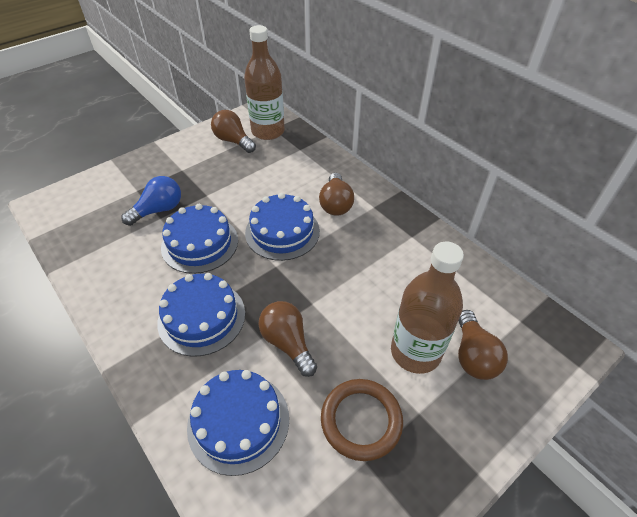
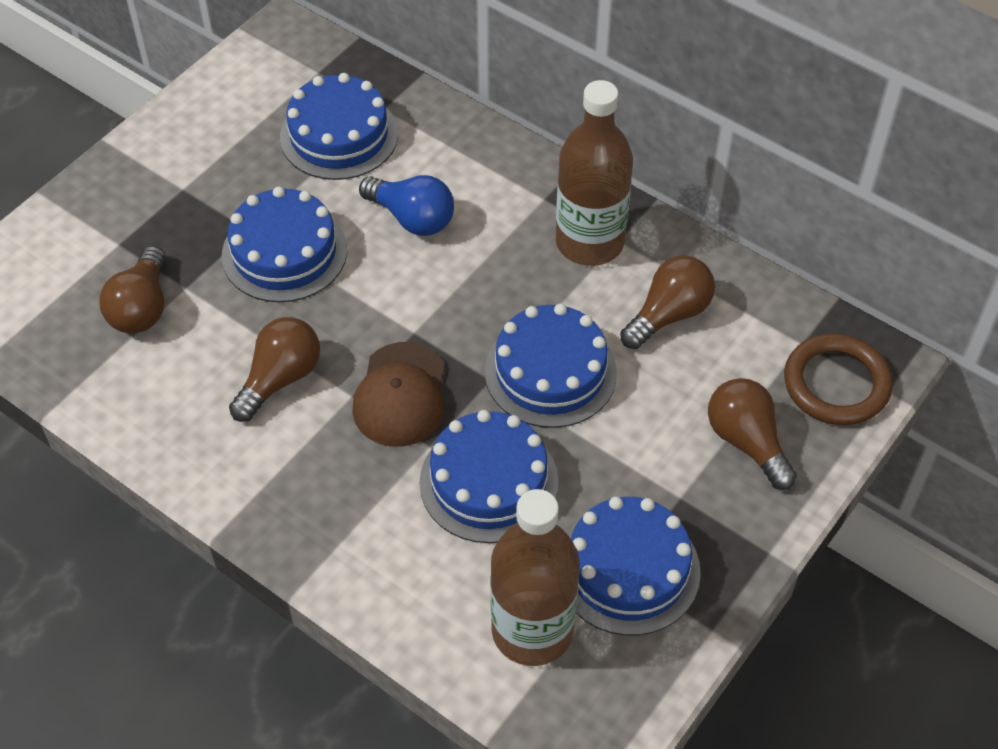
blue cake: 4 -> 5
brown cap: 0 -> 1

